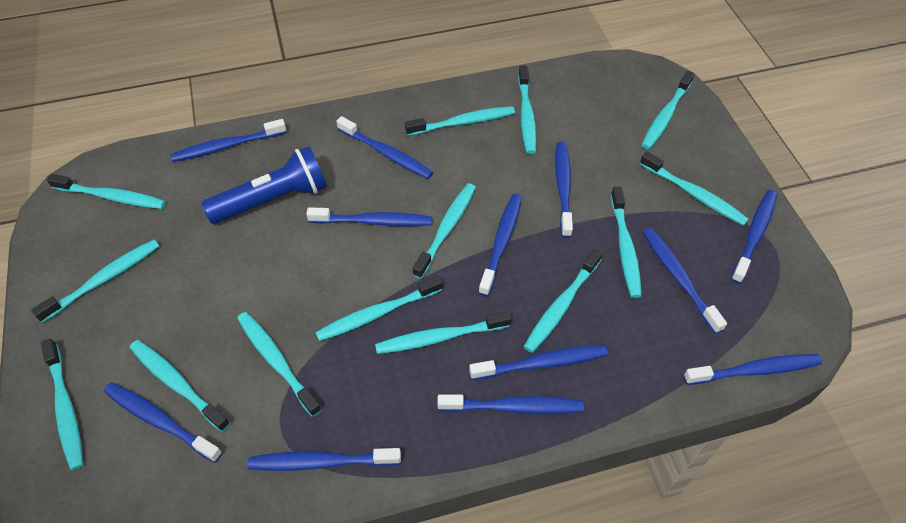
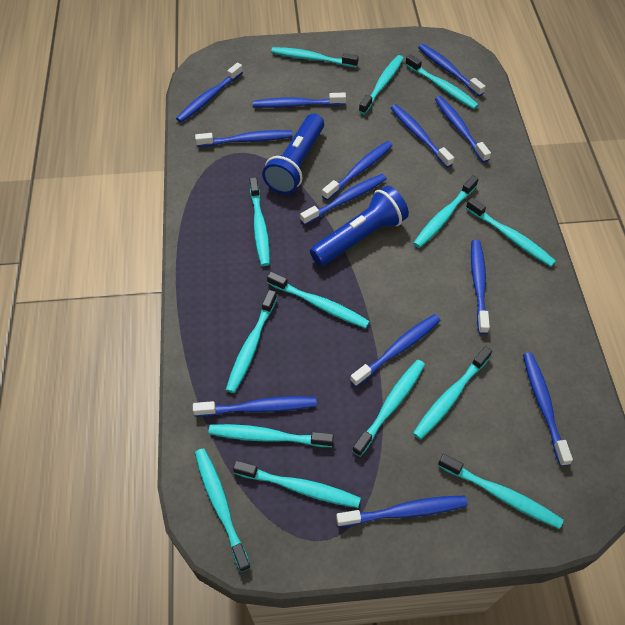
blue flashlight: 1 -> 2
blue toothbrush: 12 -> 13

